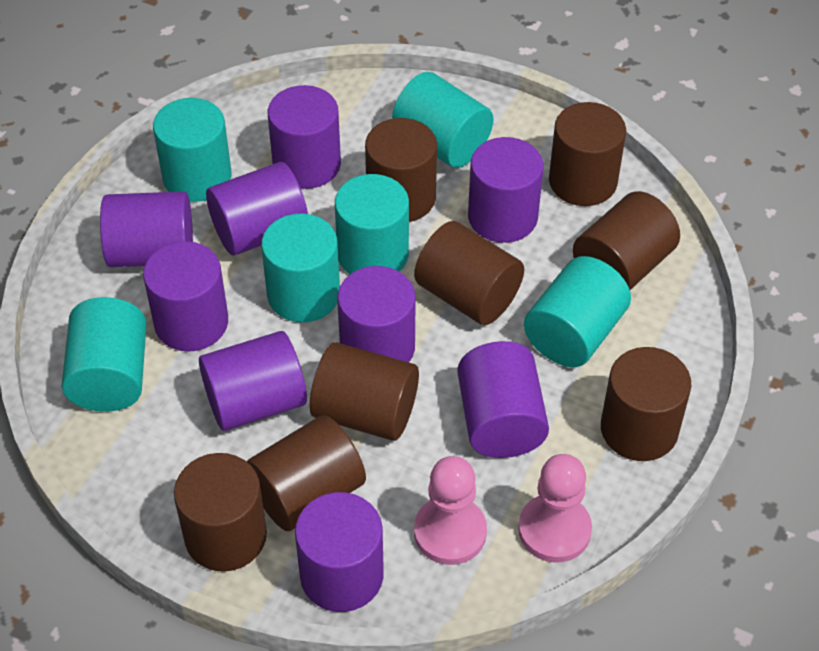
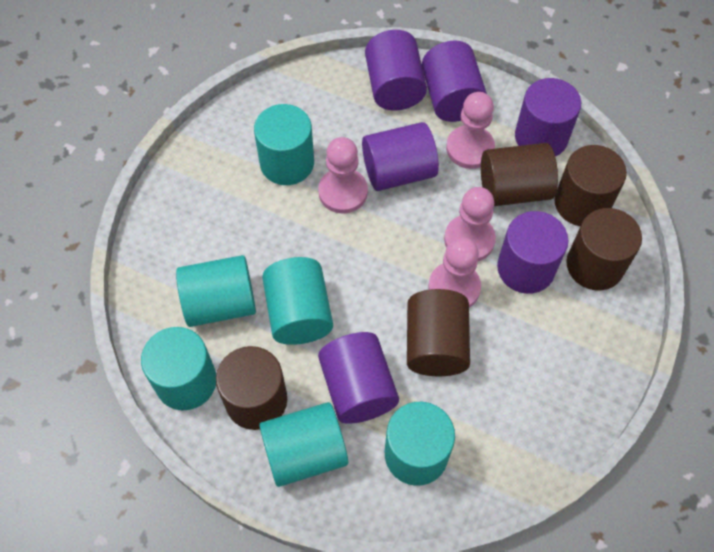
brown cylinder: 8 -> 5
pink pawn: 2 -> 4
purple cylinder: 9 -> 6

